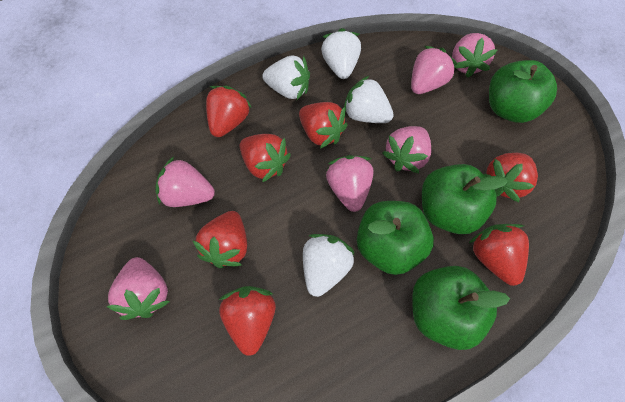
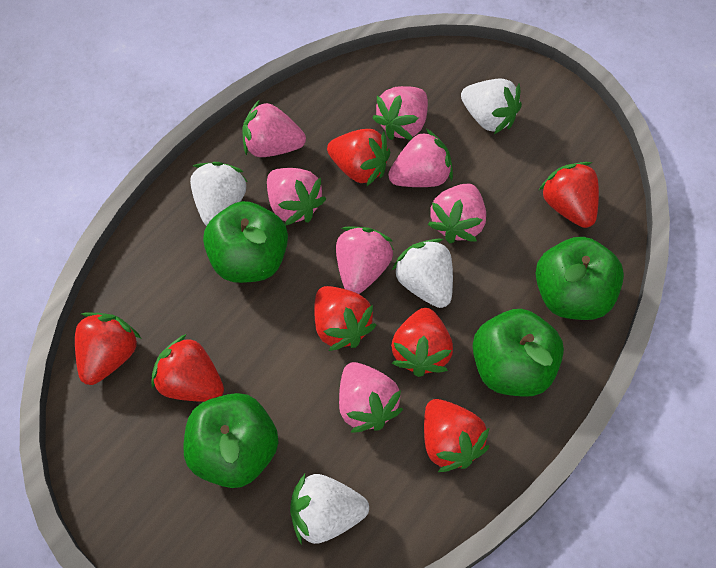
pink strawberry: 6 -> 7

